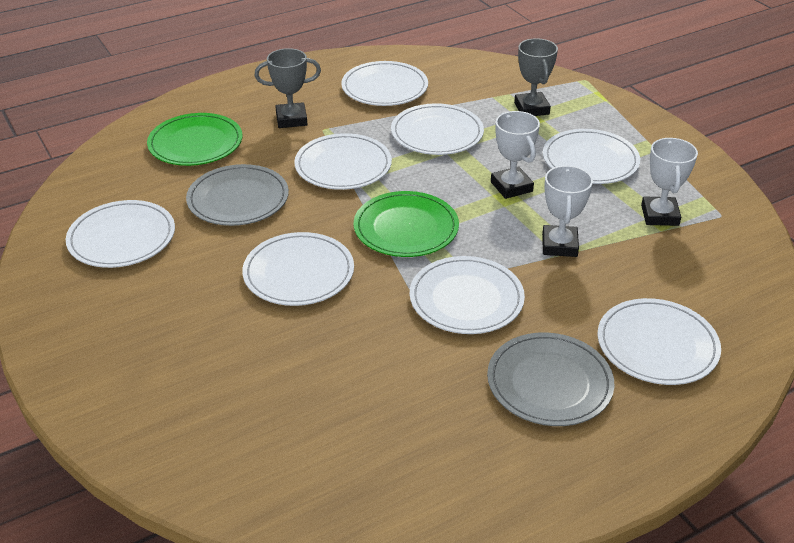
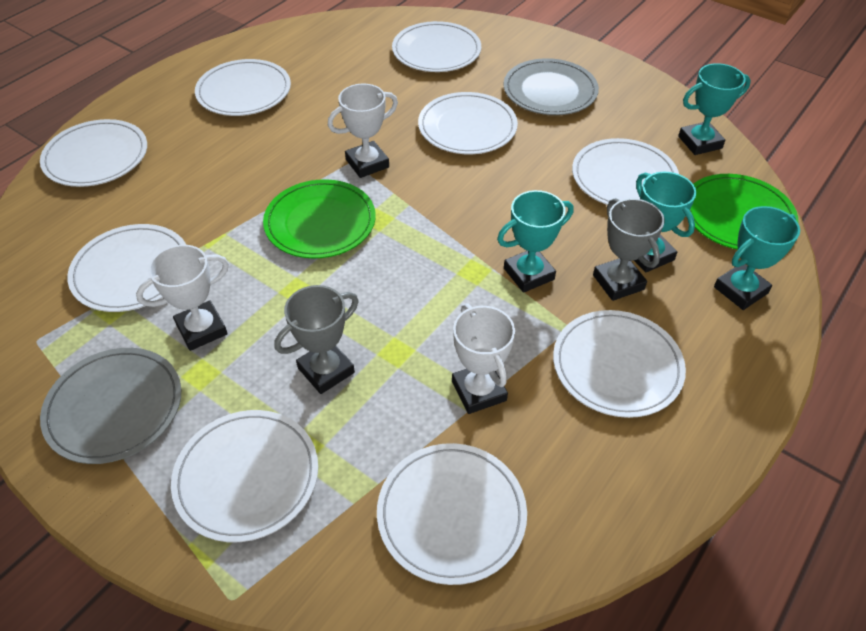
turquoise trophy: 0 -> 4
white plate: 8 -> 9

